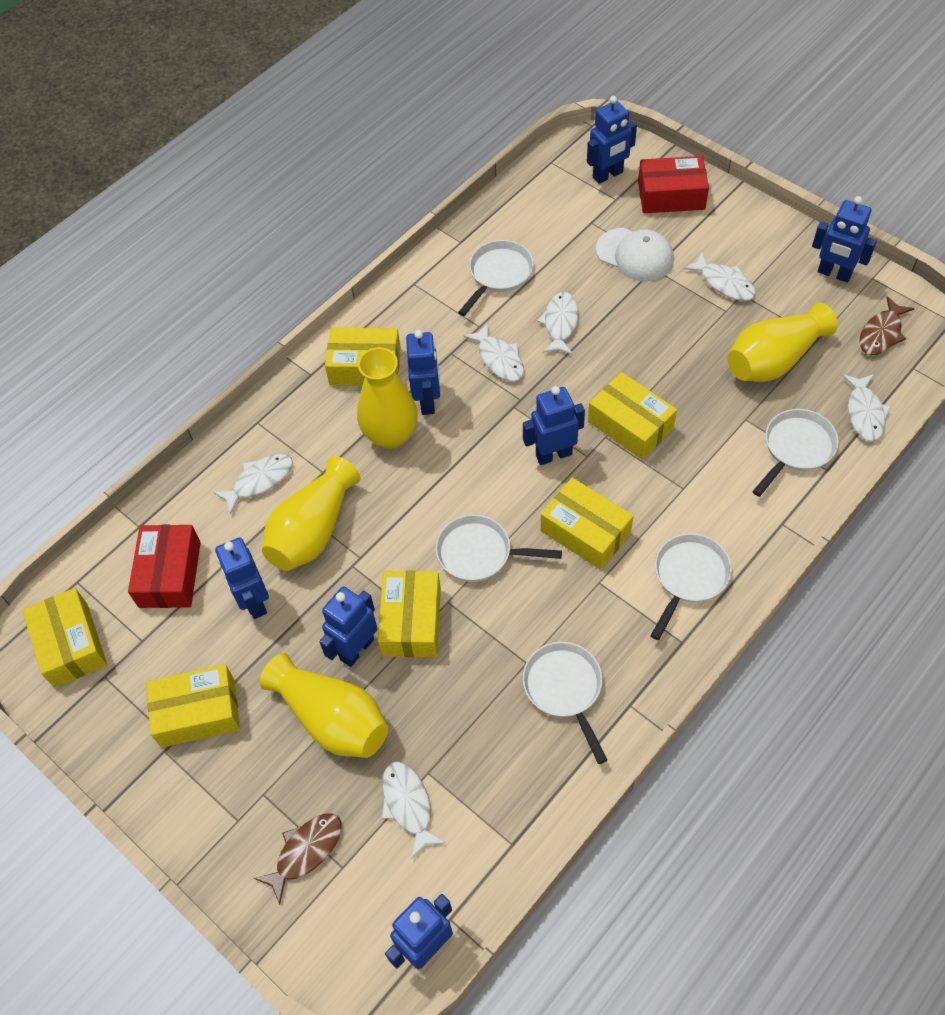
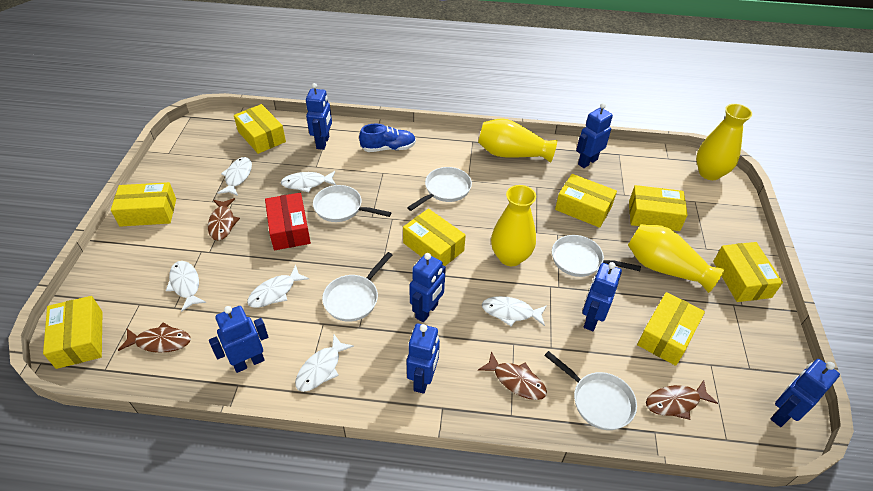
blue shoe: 0 -> 1
brown fish: 2 -> 4
red box: 2 -> 1
white cap: 1 -> 0
yellow box: 6 -> 8

